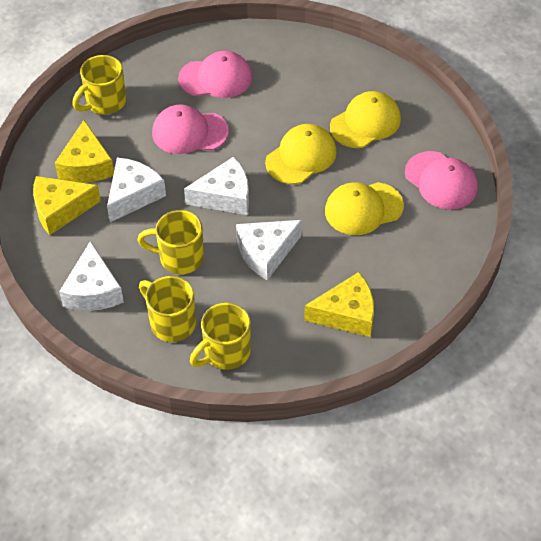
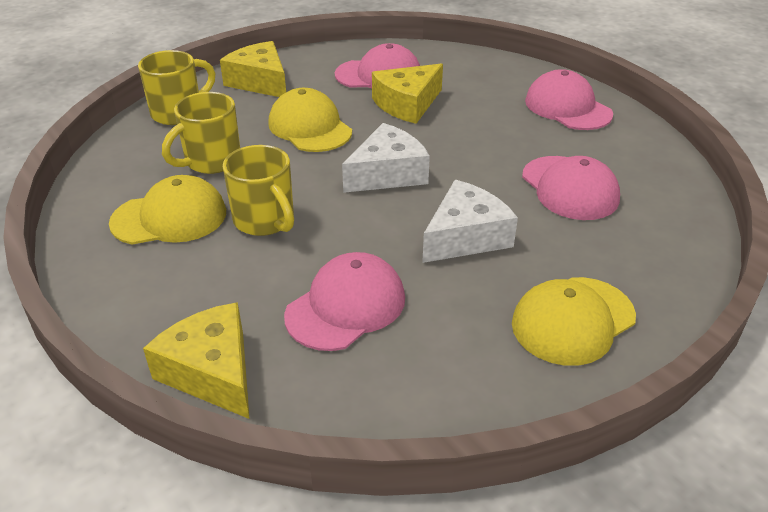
pink cap: 3 -> 4
white cheese: 4 -> 2
yellow mug: 4 -> 3

